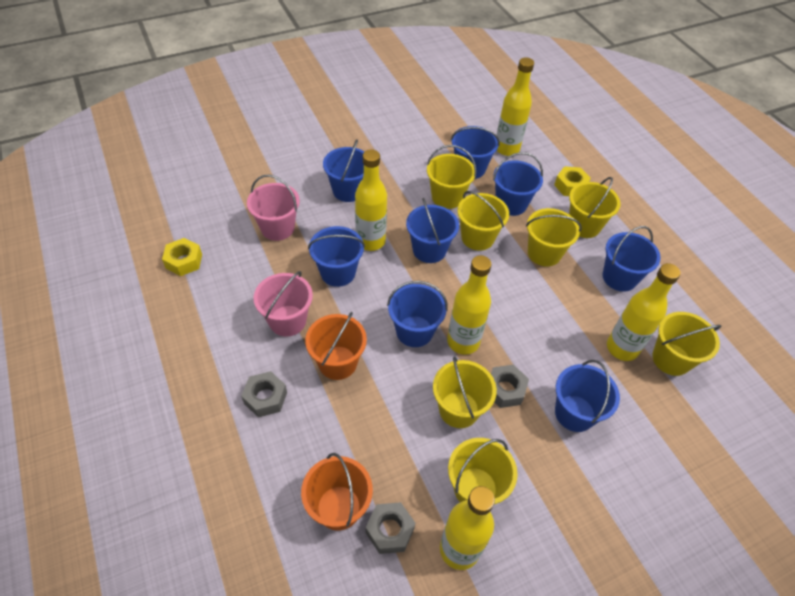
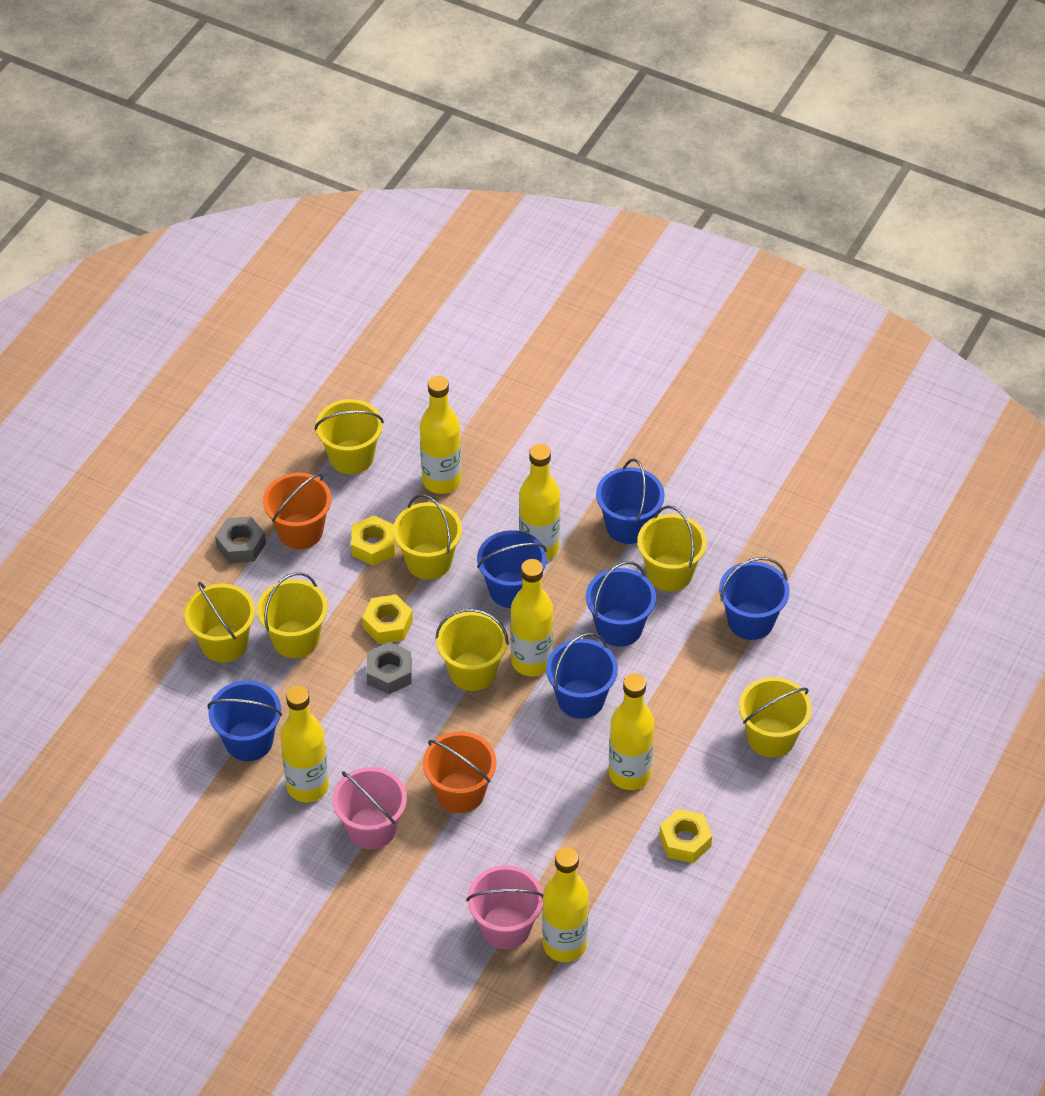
blue bucket: 8 -> 6
grey nut: 3 -> 2
yellow bottle: 5 -> 6
yellow nut: 2 -> 3

